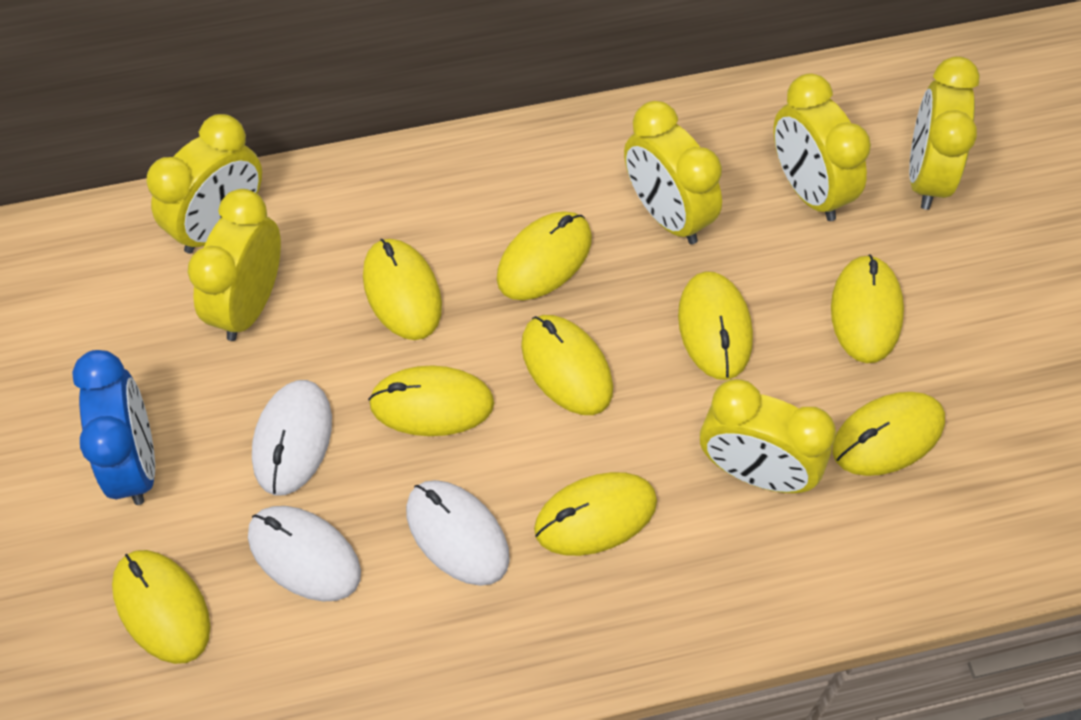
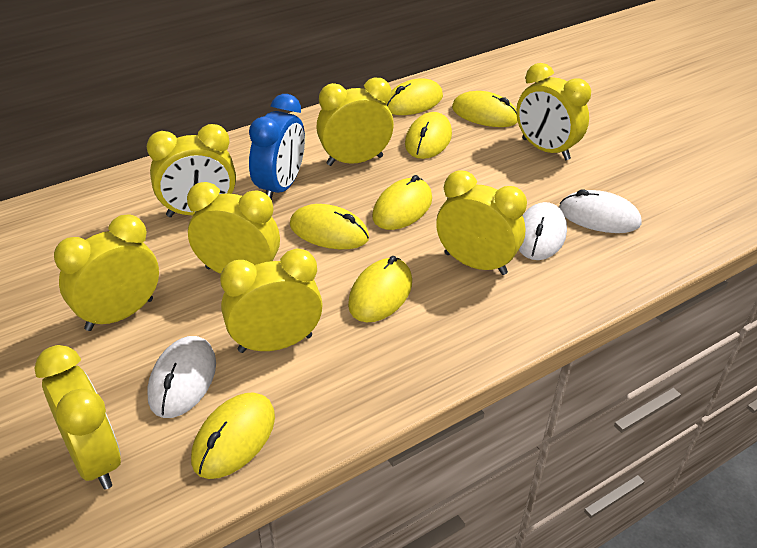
yellow clock: 6 -> 8
yellow mouse: 9 -> 7

